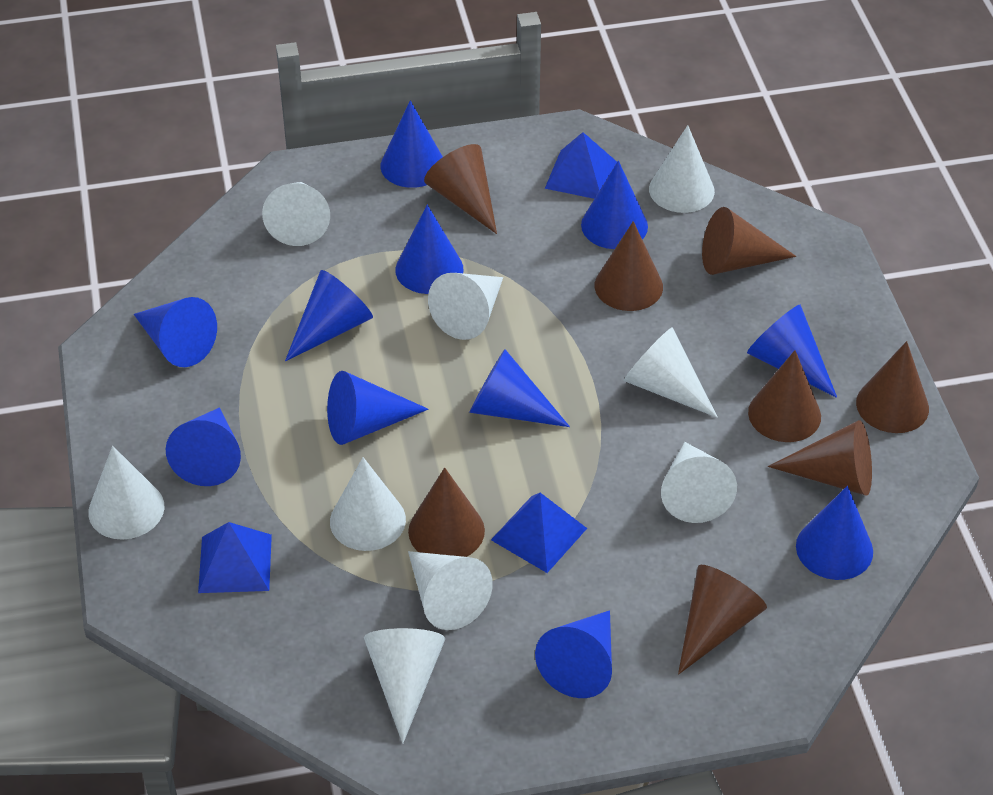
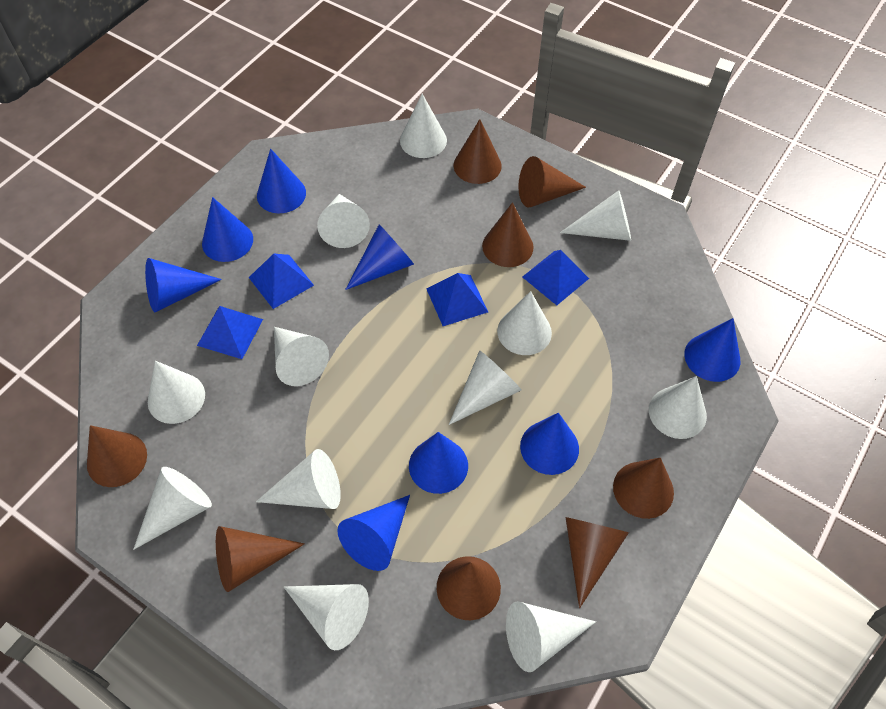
blue cone: 11 -> 8
blue pyramid: 3 -> 4
white cone: 9 -> 12

